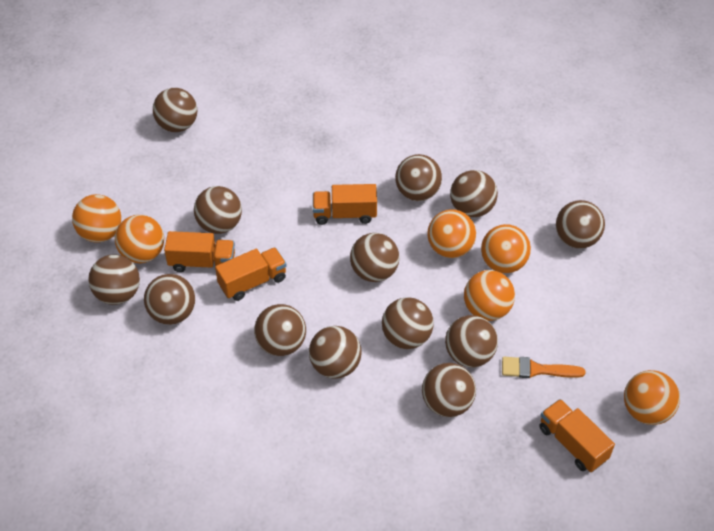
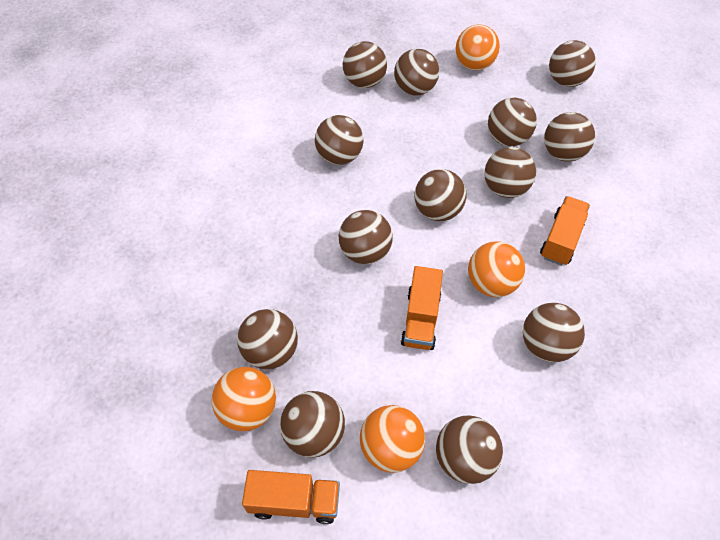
orange ball: 6 -> 4
orange brush: 1 -> 0
orange truck: 4 -> 3

